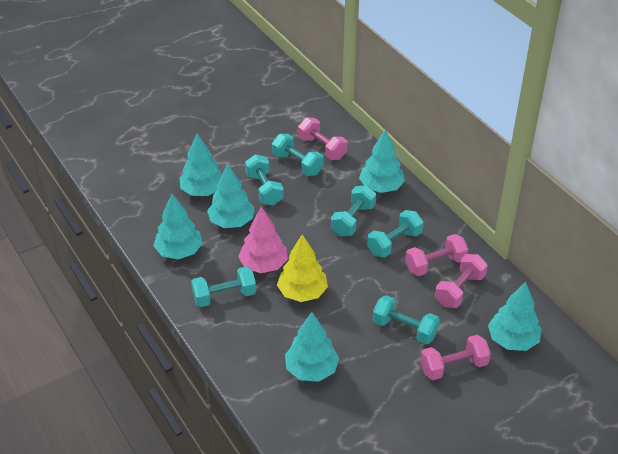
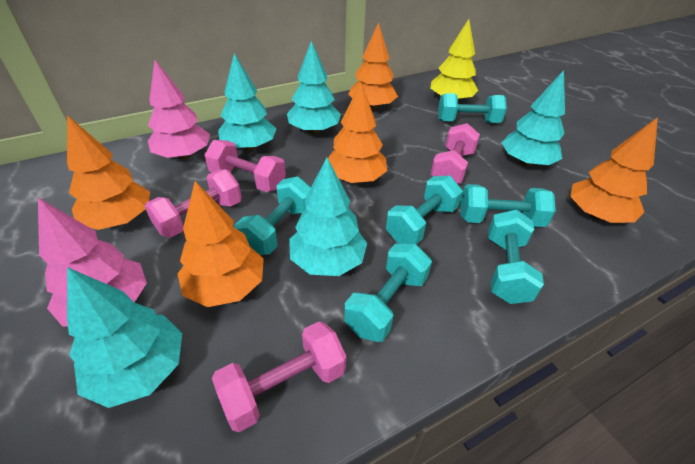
orange tree: 0 -> 5
pink tree: 1 -> 2
turquoise tree: 6 -> 5

